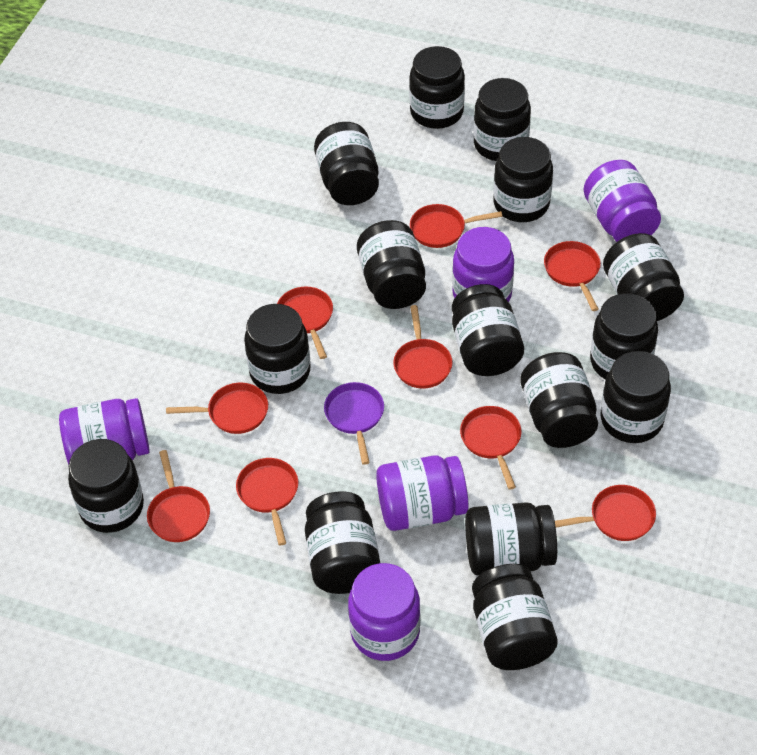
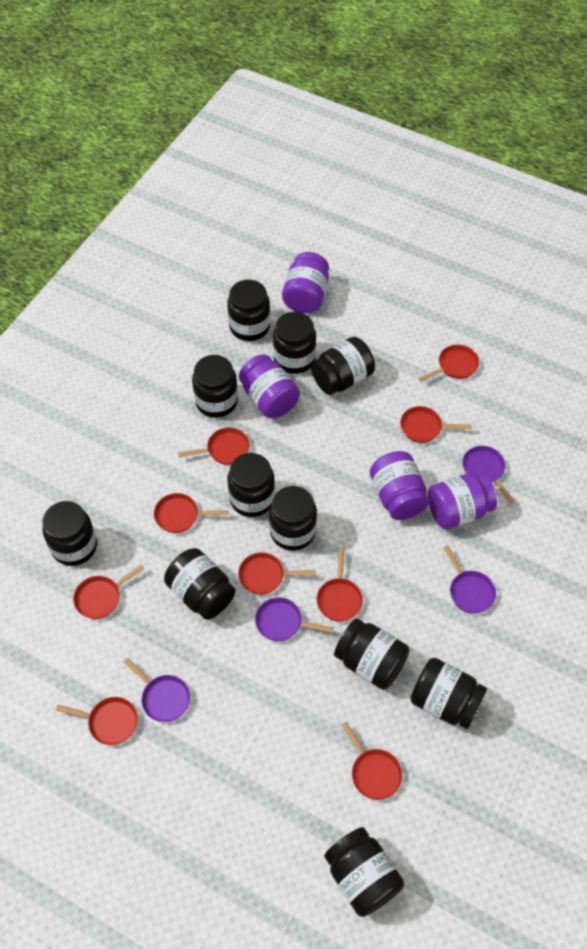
black jar: 15 -> 11
purple jar: 5 -> 4
purple pan: 1 -> 4

